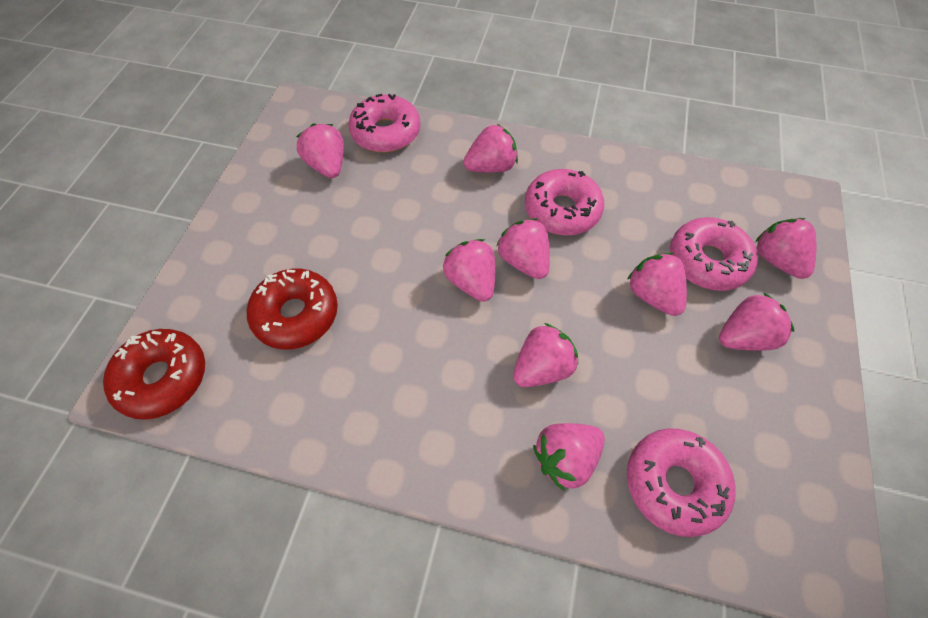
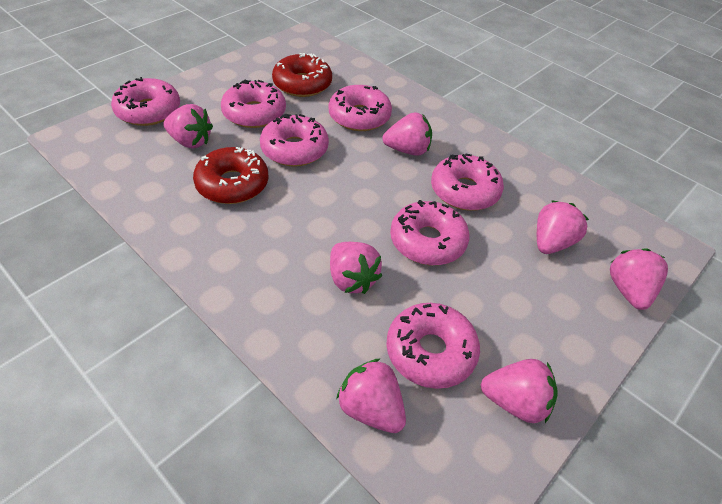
pink donut: 4 -> 7
pink strawberry: 9 -> 7

